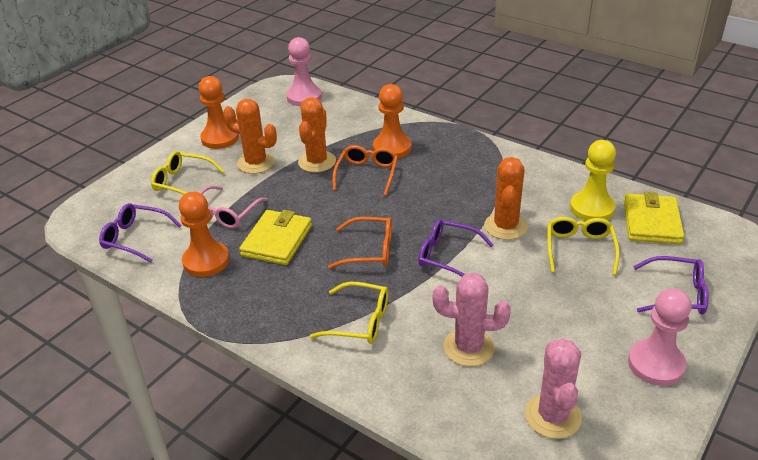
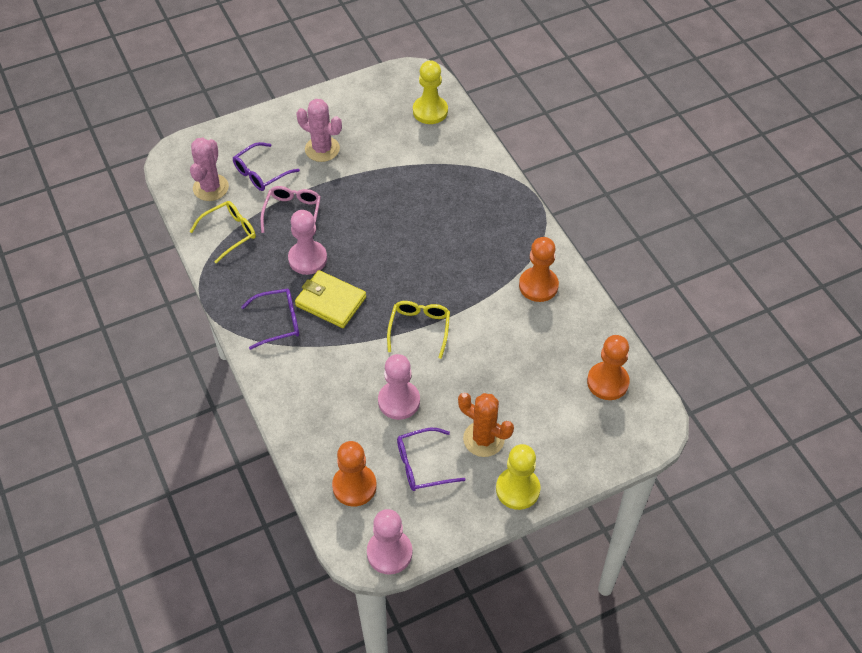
orange cactus: 3 -> 1
orange glasses: 2 -> 0
pink pawn: 2 -> 3
yellow glasses: 3 -> 2
yellow pawn: 1 -> 2
yellow wallet: 2 -> 1

